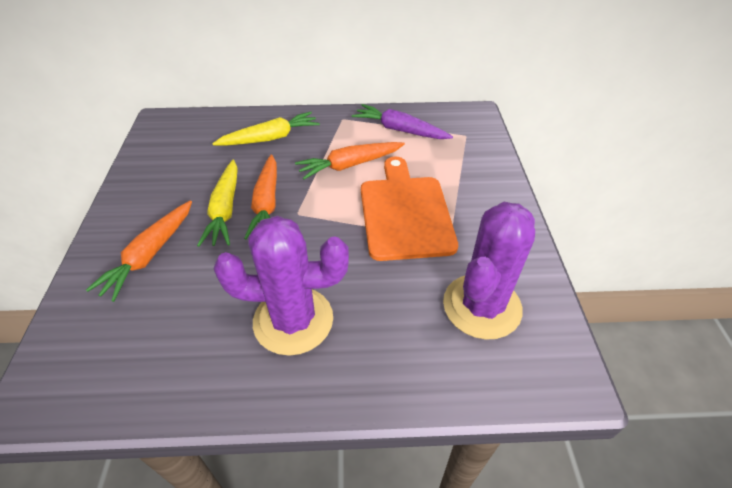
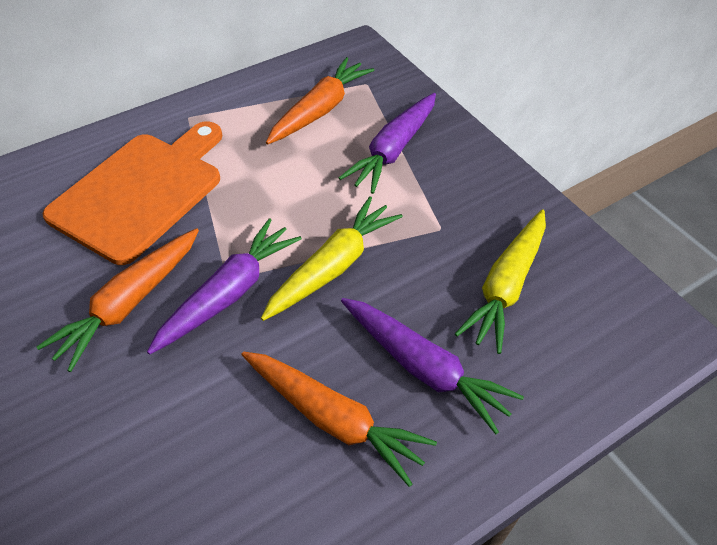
purple cactus: 2 -> 0
purple carrot: 1 -> 3

